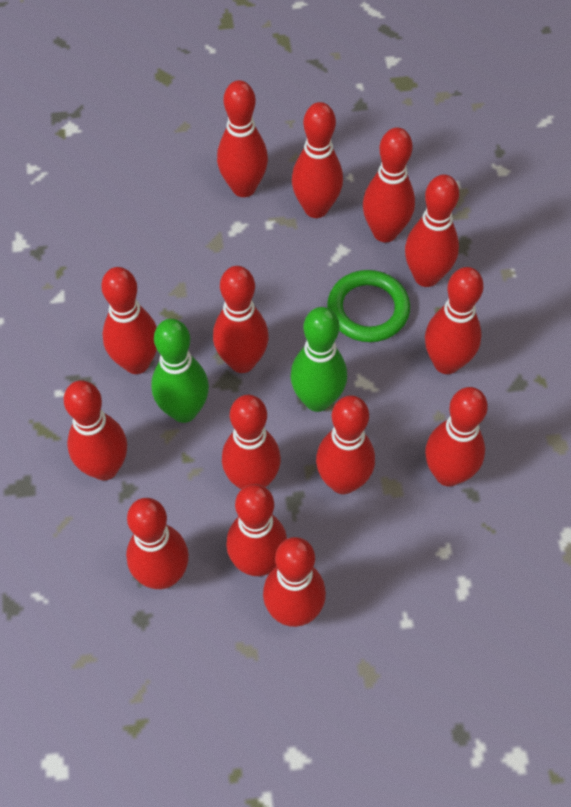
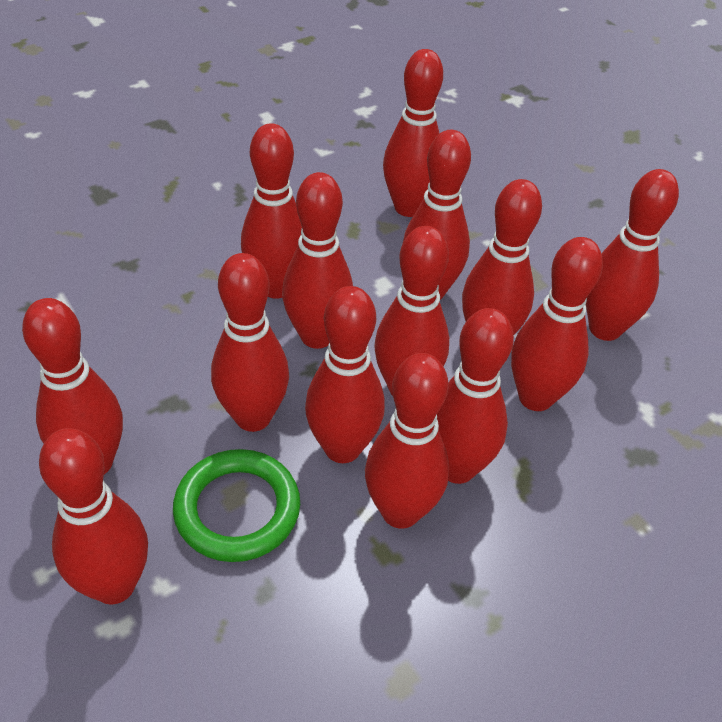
green bowling pin: 2 -> 0

